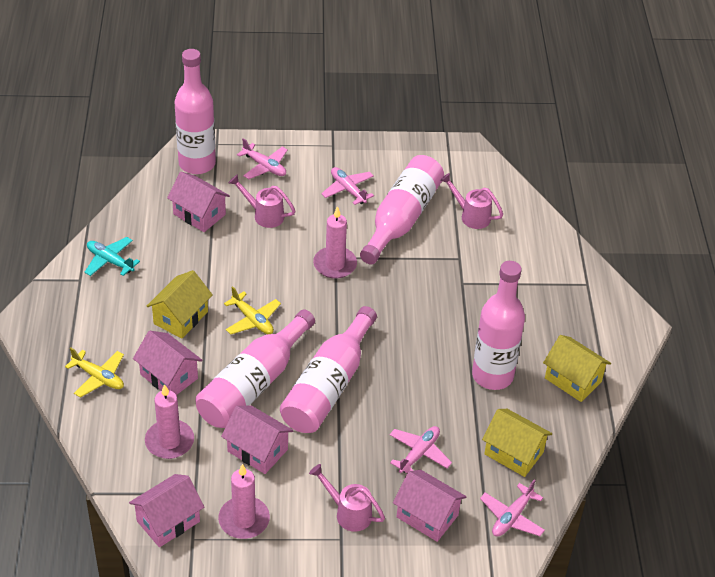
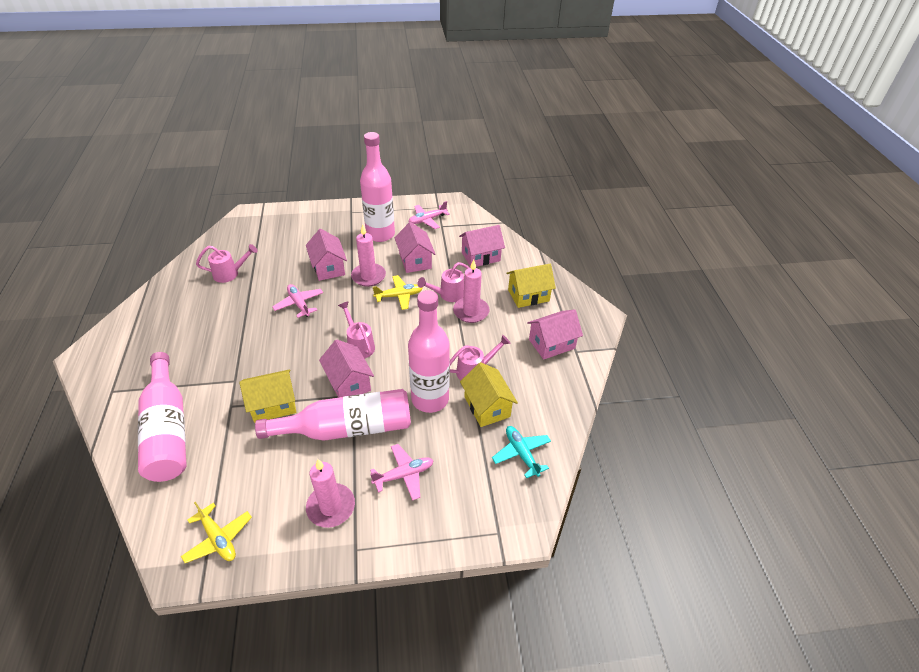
pink bottle: 5 -> 4
pink plane: 4 -> 3
pink watering can: 3 -> 4

